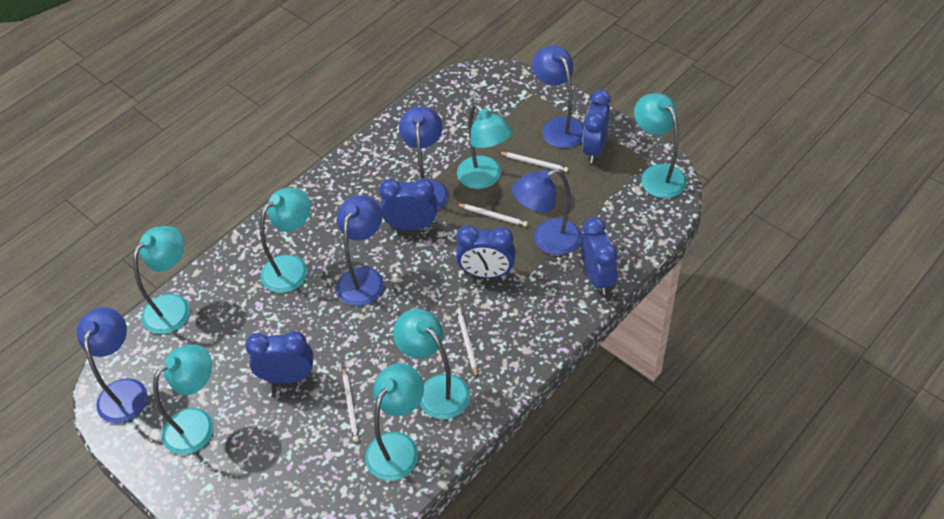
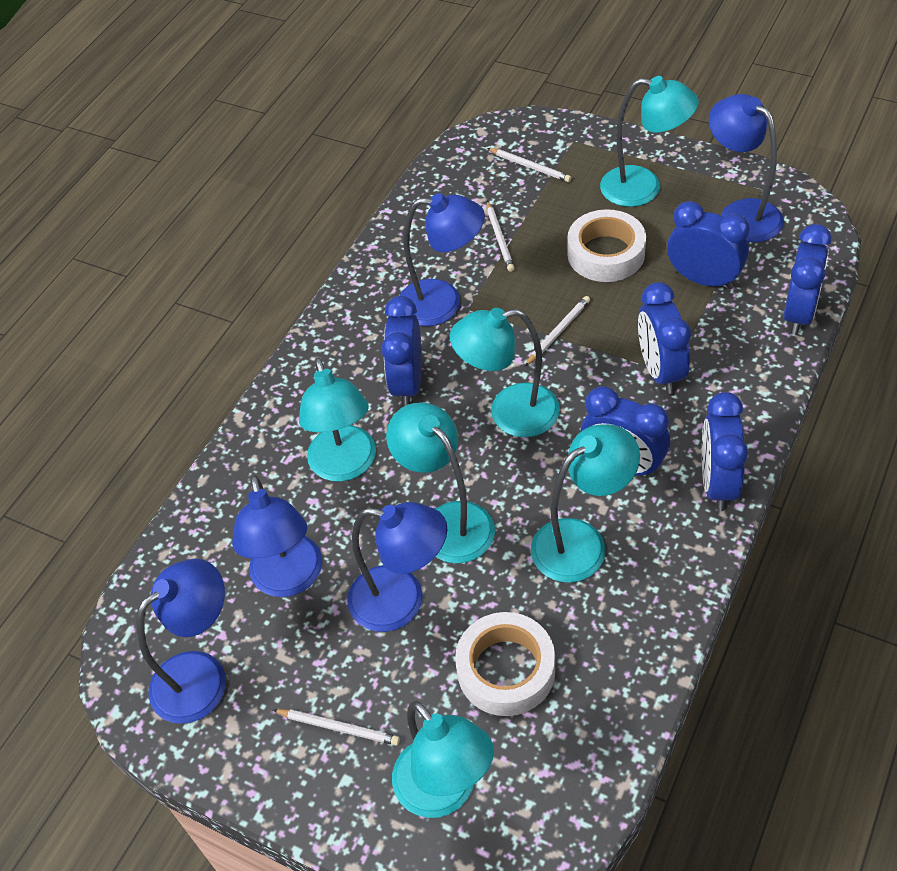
blue clock: 5 -> 6
turquoise lamp: 7 -> 6
white tape: 0 -> 2

